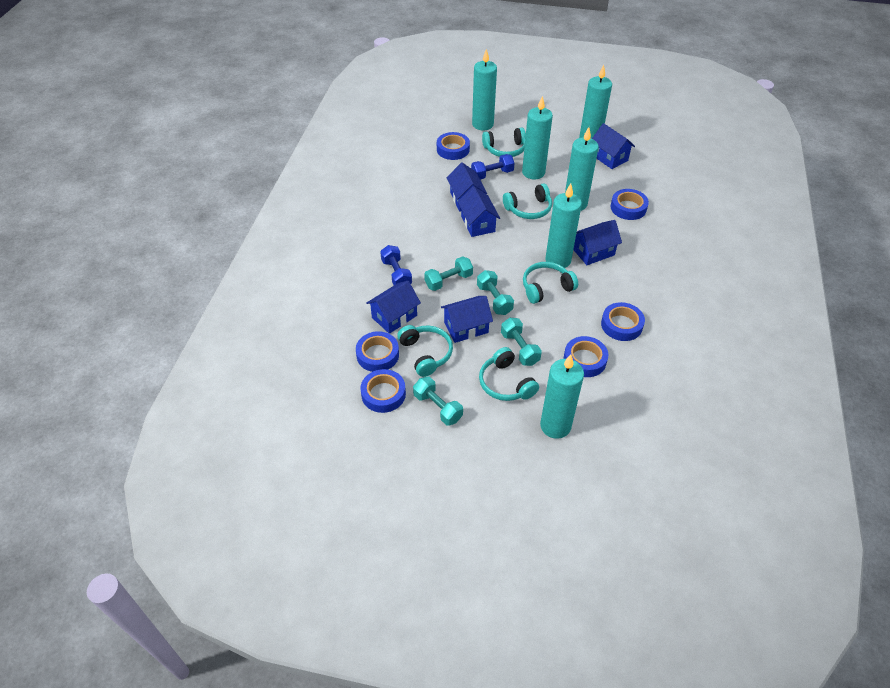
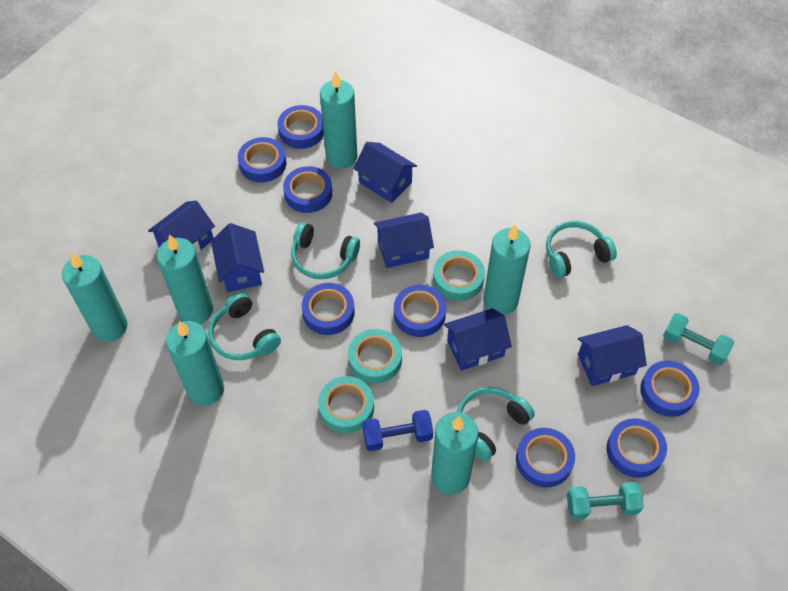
blue dumbbell: 2 -> 1
blue tape: 6 -> 8
turquoise dumbbell: 4 -> 2
turquoise headphones: 5 -> 4
turquoise tape: 0 -> 3

